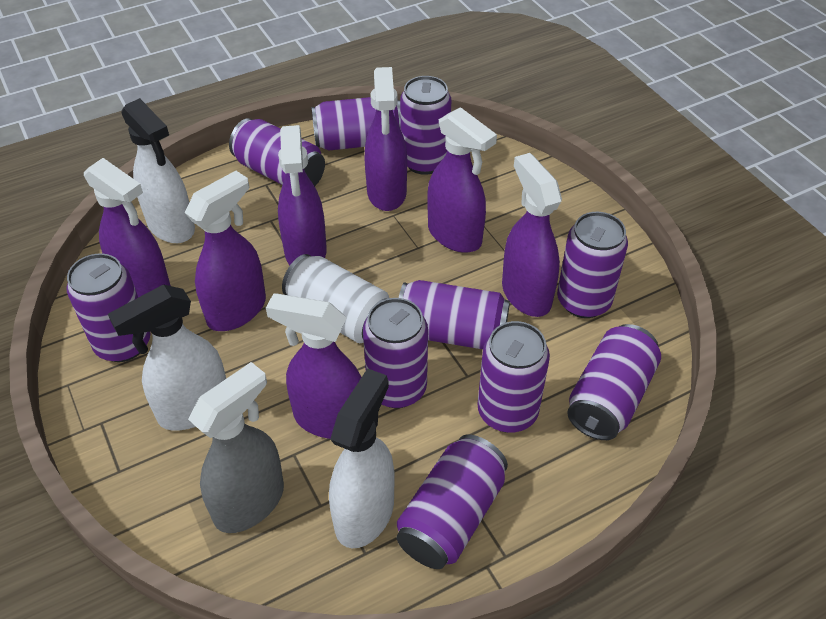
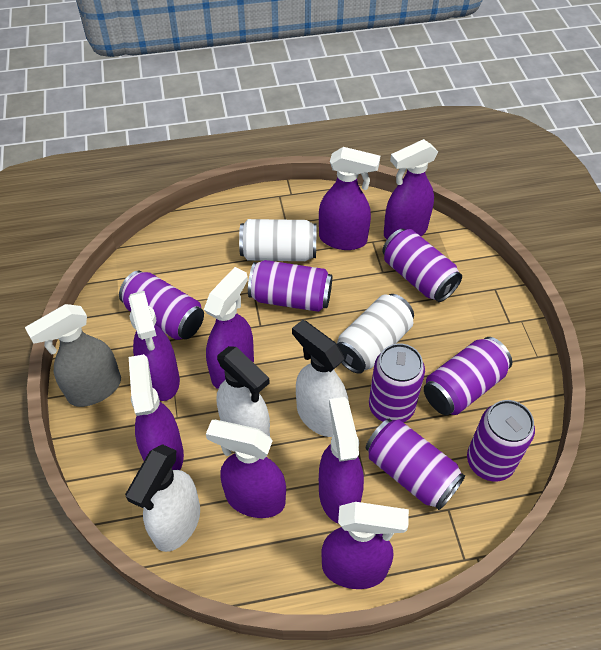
purple can: 10 -> 7
purple spray bottle: 7 -> 8
white can: 1 -> 2

